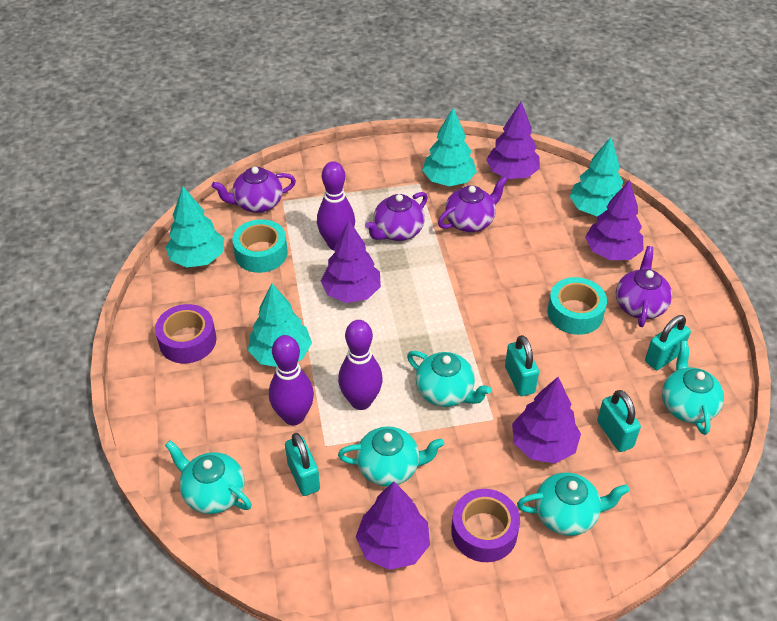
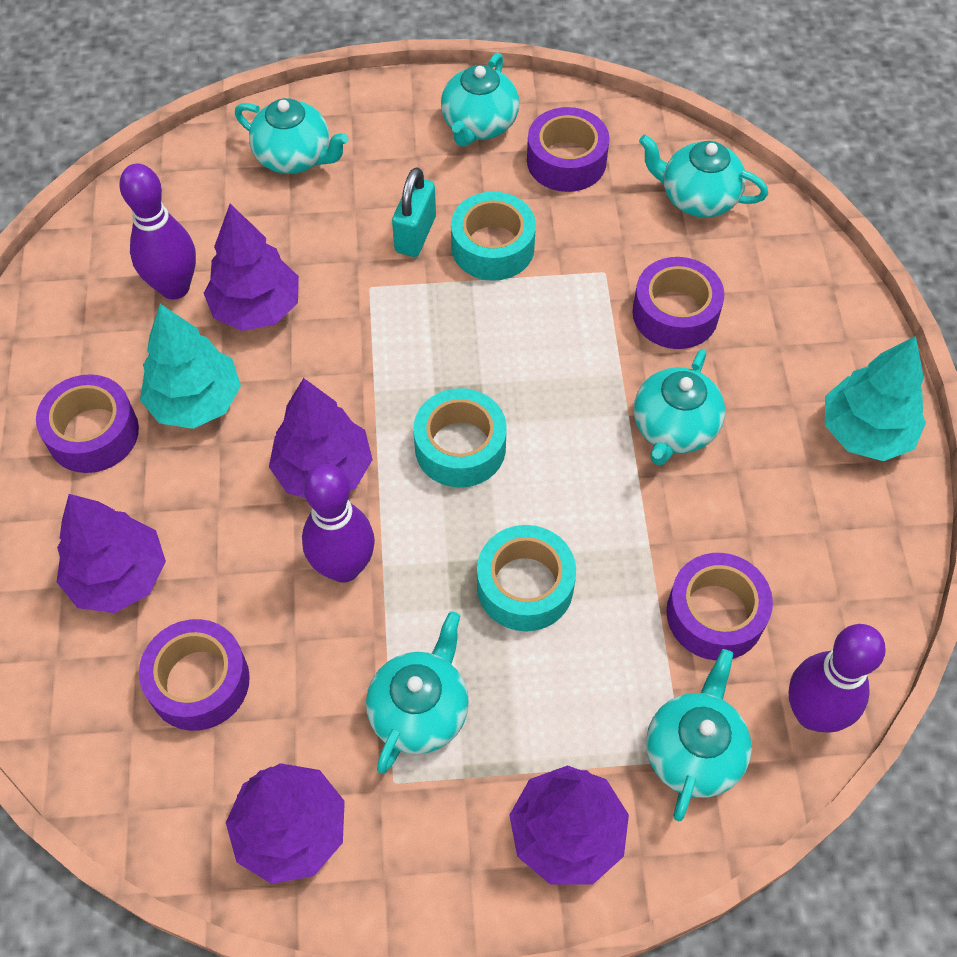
purple tape: 2 -> 5
purple teapot: 4 -> 0
turquoise padlock: 4 -> 1
turquoise tape: 2 -> 3
turquoise teapot: 5 -> 6
turquoise tree: 4 -> 2

